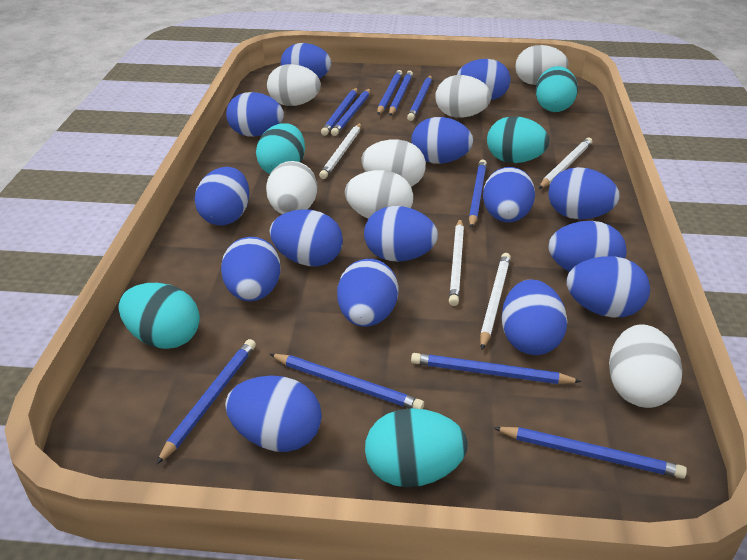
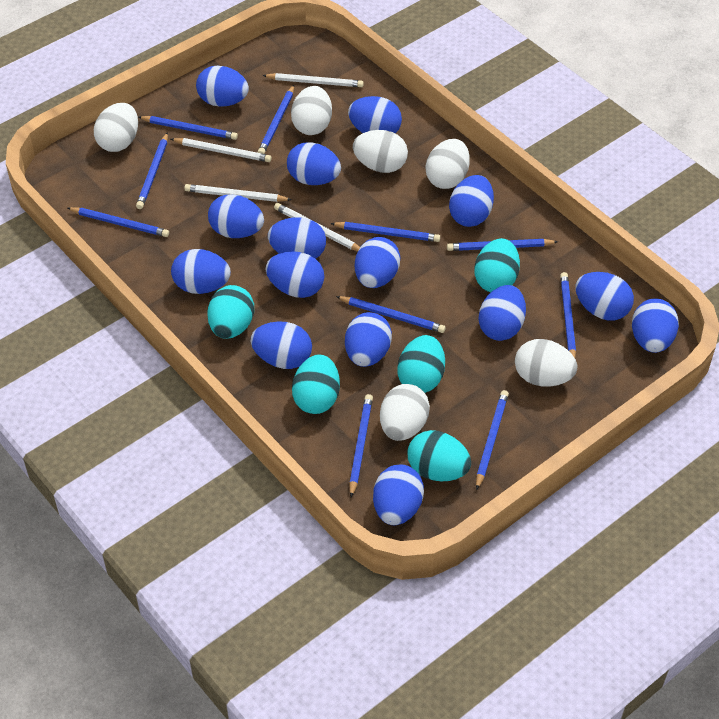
white egg: 7 -> 6

